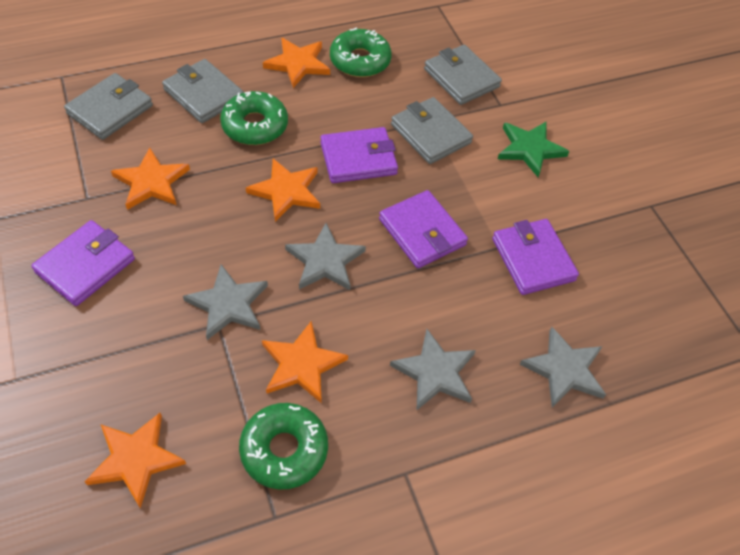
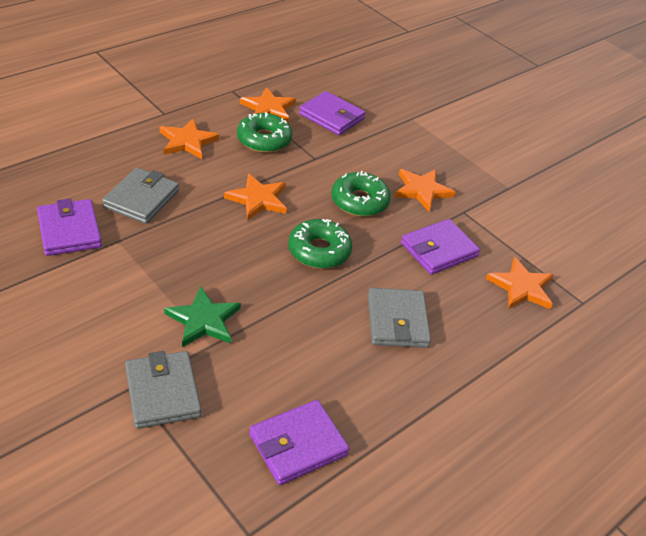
grey star: 4 -> 0
grey wallet: 4 -> 3

